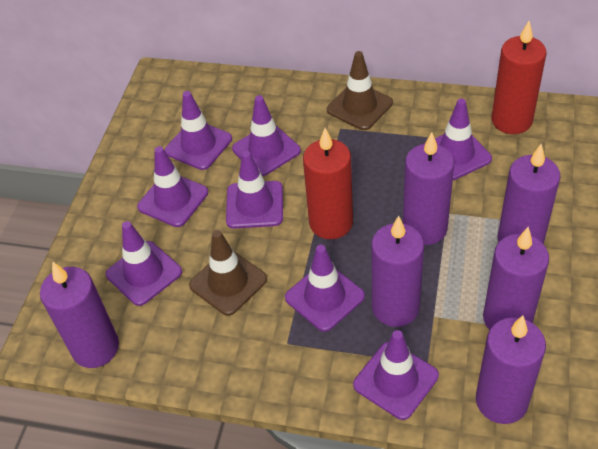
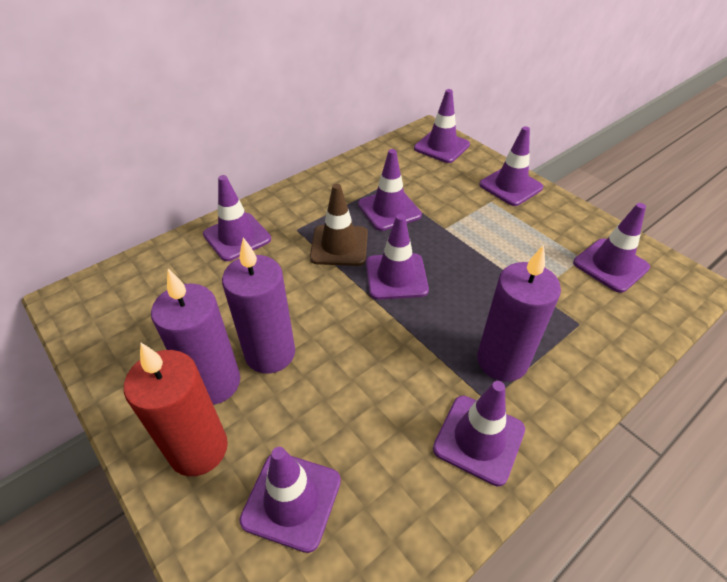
brown traffic cone: 2 -> 1
purple candle: 6 -> 3
red candle: 2 -> 1

